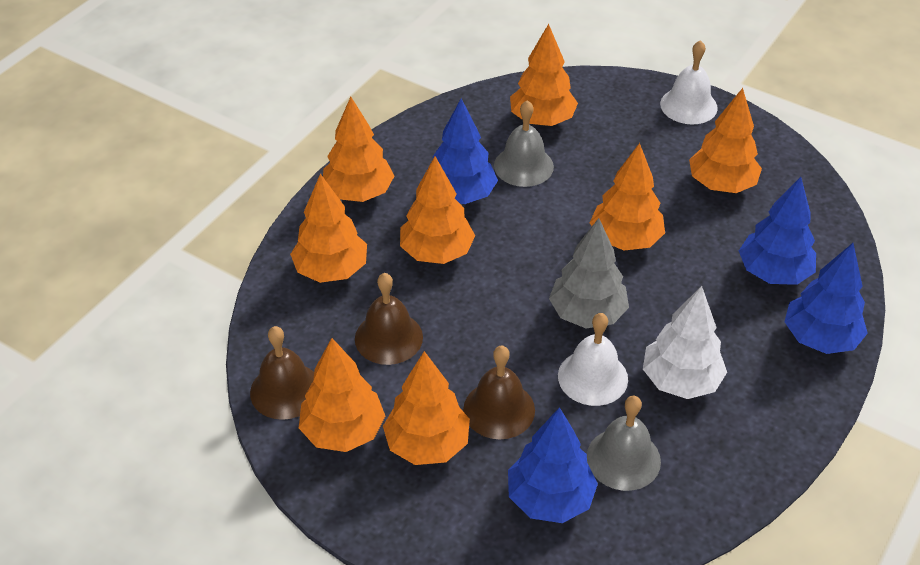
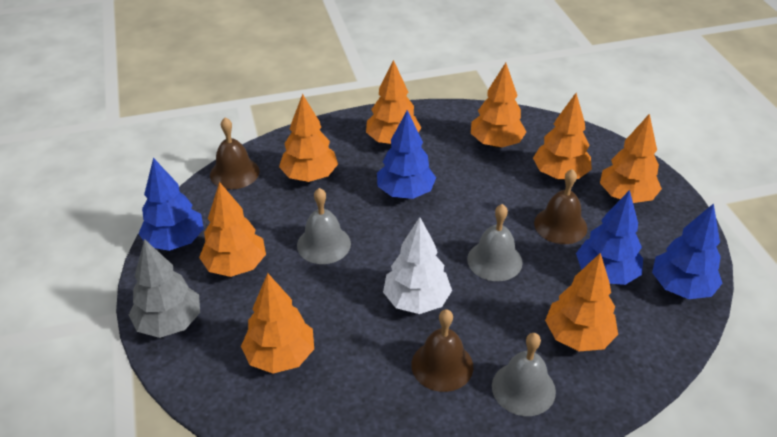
grey bell: 2 -> 3
white bell: 2 -> 0

